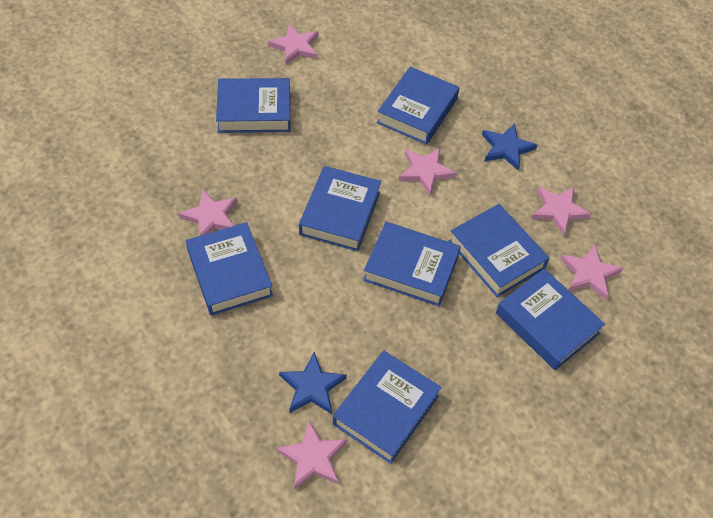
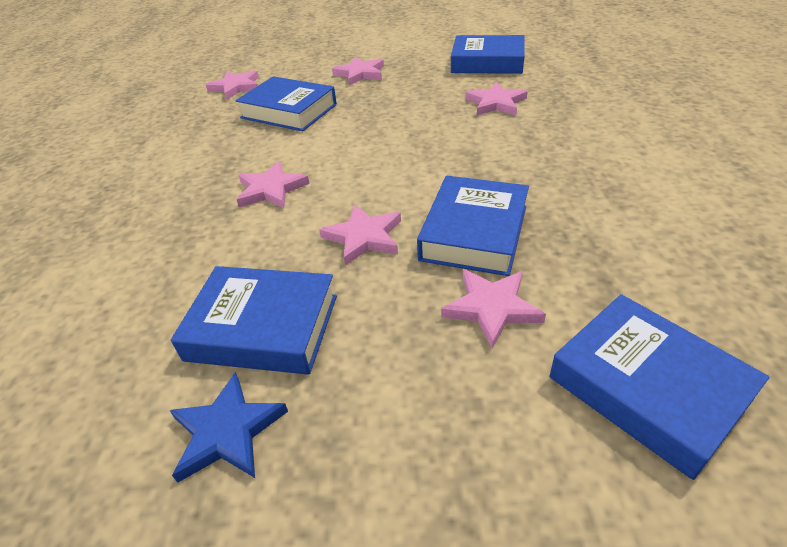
blue book: 8 -> 5
blue star: 2 -> 1

